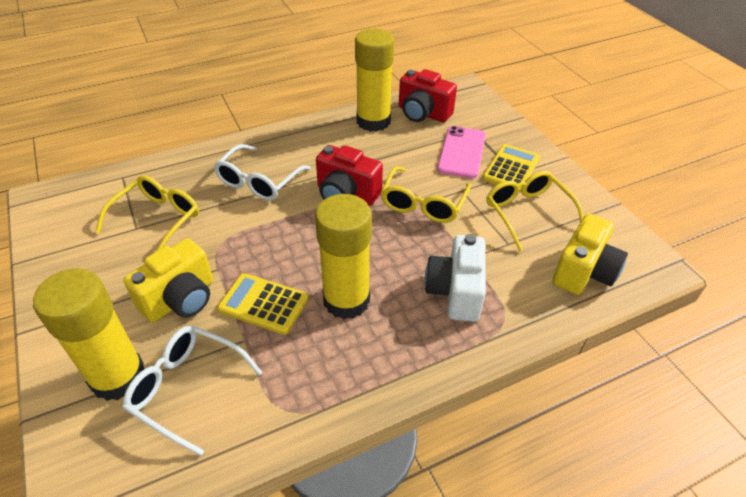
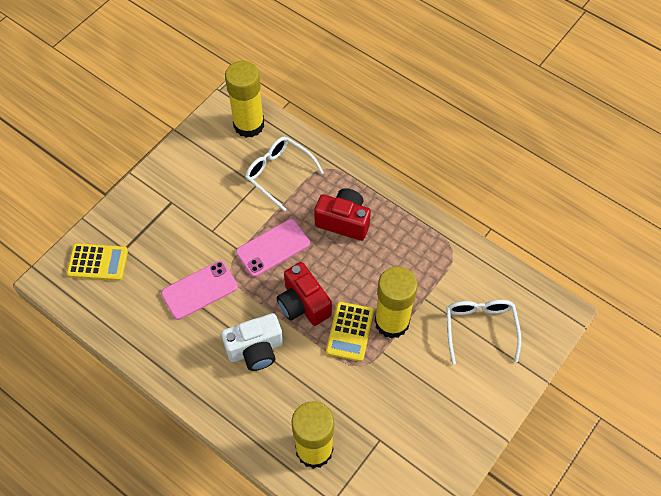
pink phone: 1 -> 2
yellow camera: 2 -> 0
yellow glasses: 3 -> 0

